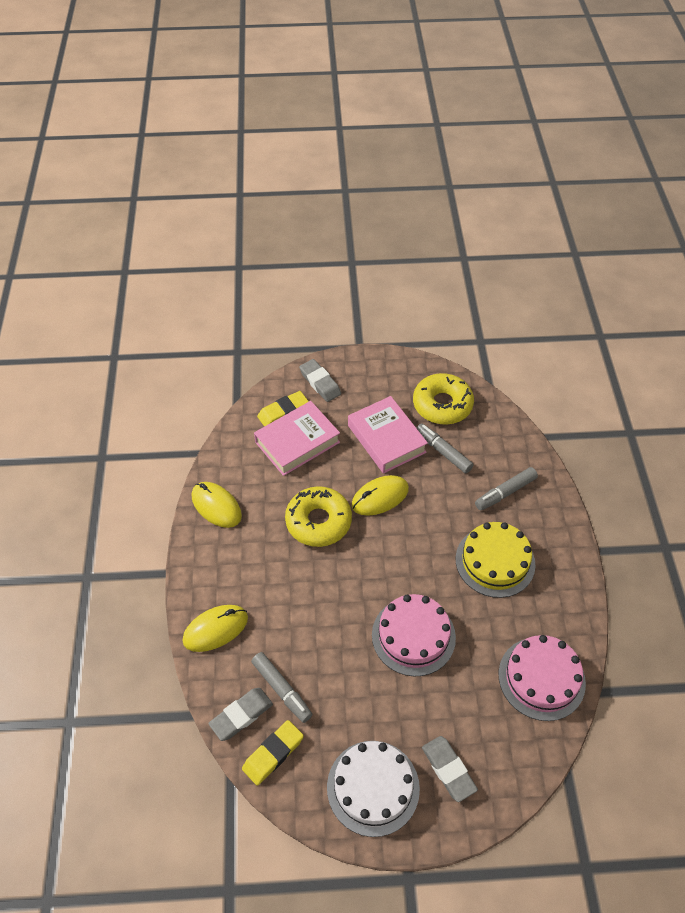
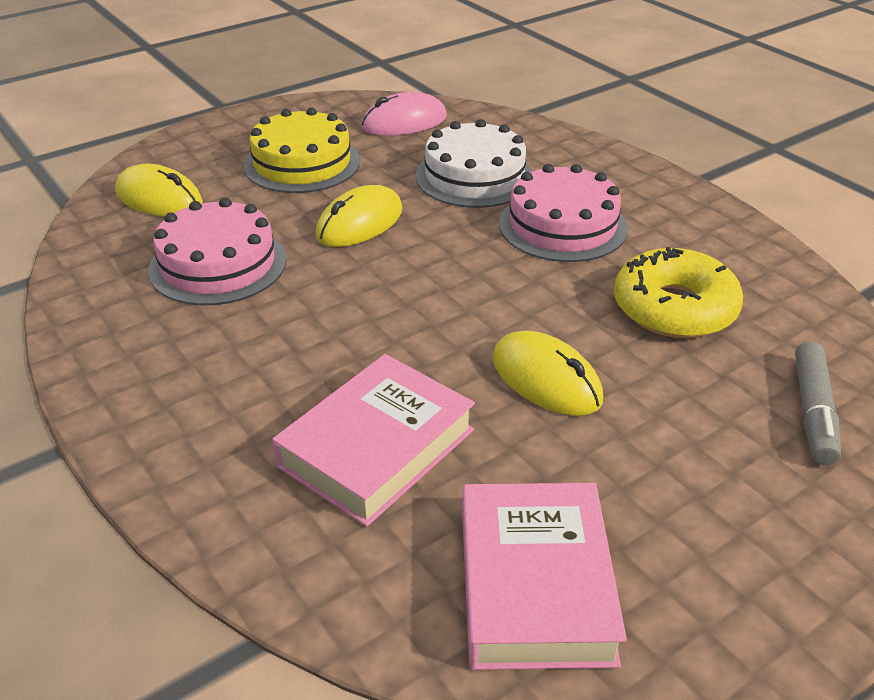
grey eraser: 3 -> 0
grey marker: 3 -> 1
pink mouse: 0 -> 1
yellow donut: 2 -> 1
yellow eraser: 2 -> 0

